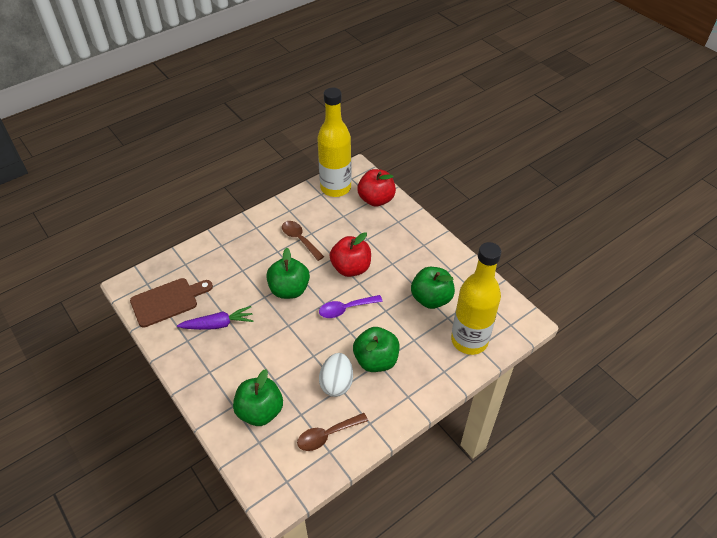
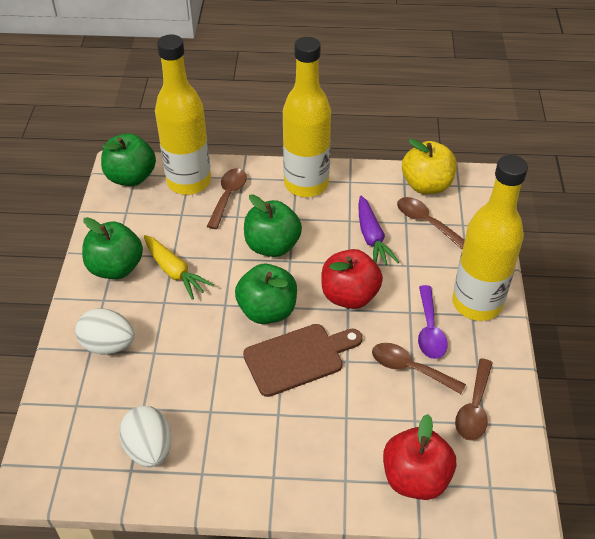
brown spoon: 2 -> 4
white egg: 1 -> 2
yellow apple: 0 -> 1
yellow bottle: 2 -> 3
yellow carrot: 0 -> 1

